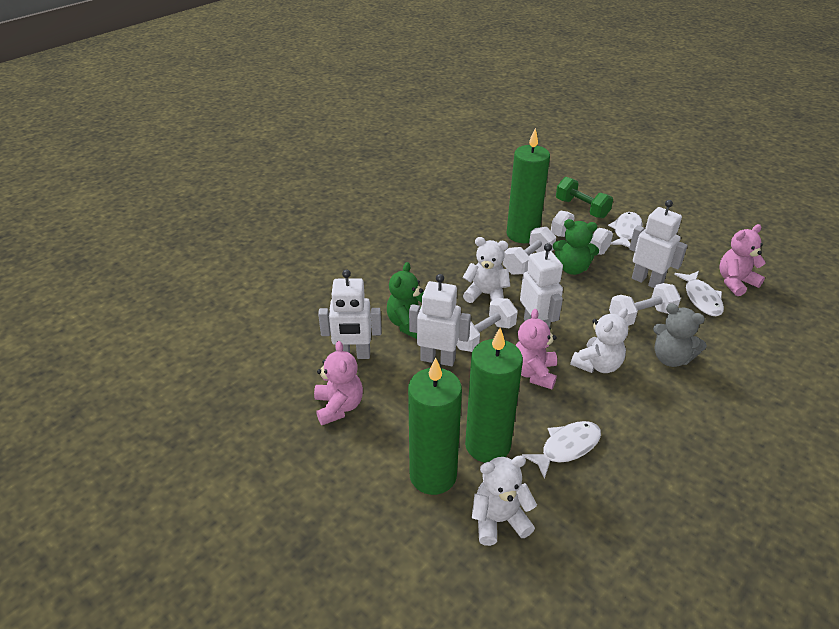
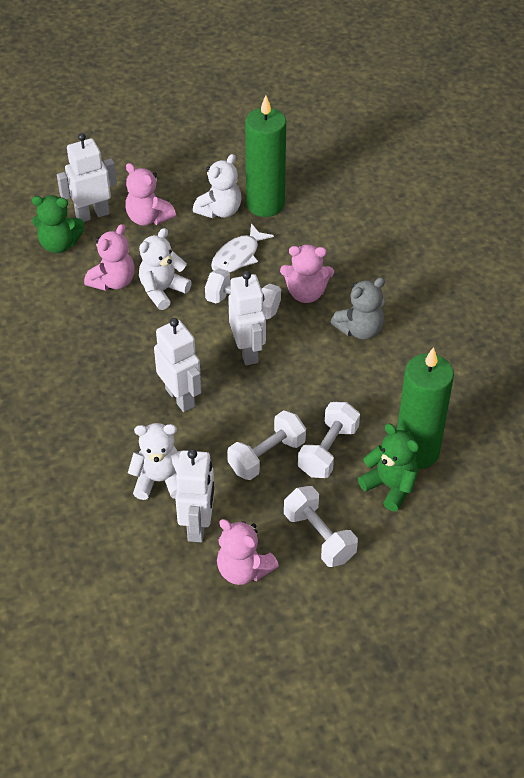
green candle: 3 -> 2
green dumbbell: 1 -> 0
pink teddy bear: 3 -> 4
white fish: 3 -> 1

